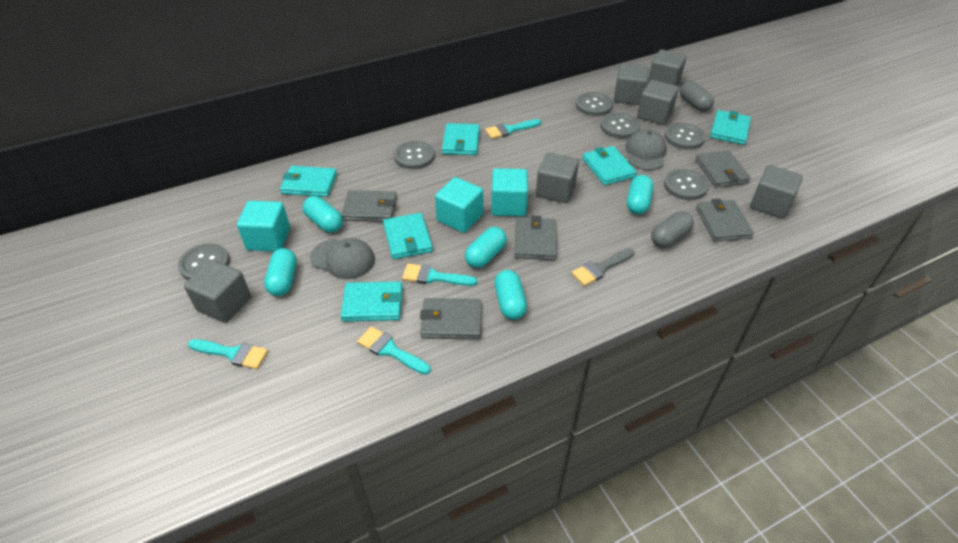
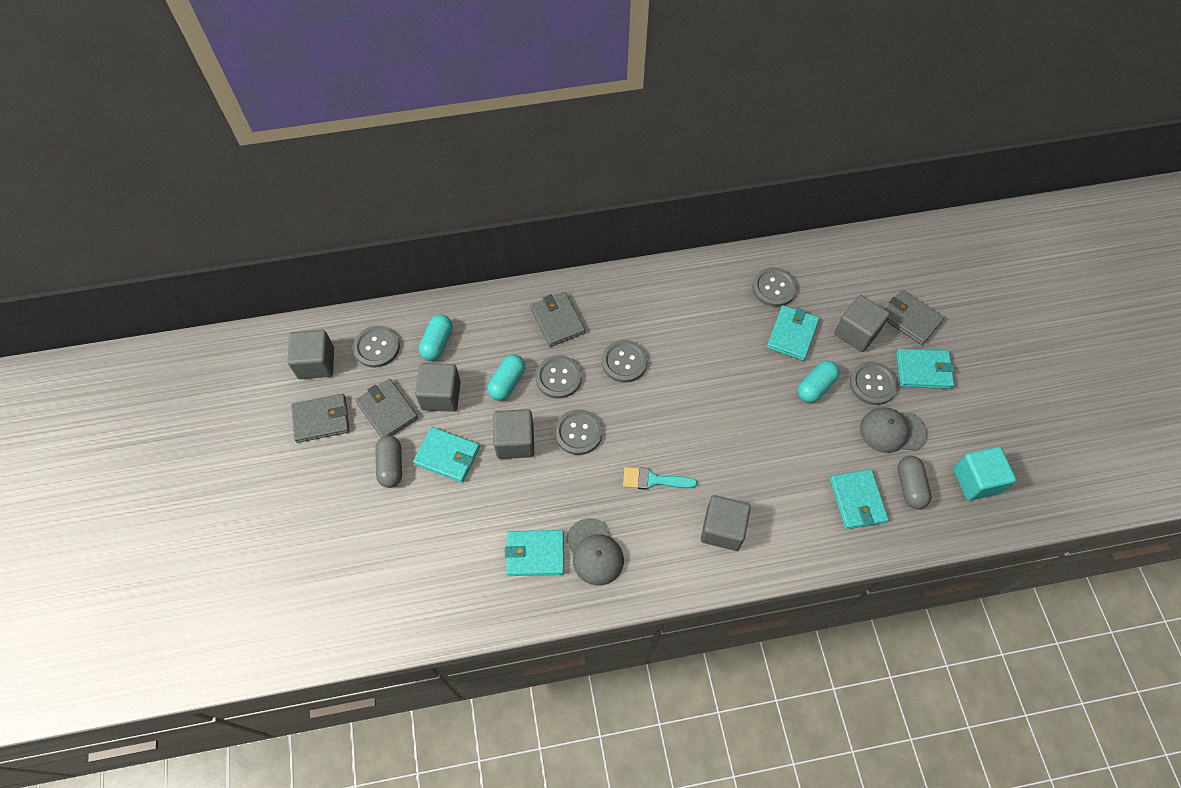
grey brush: 1 -> 0
grey cube: 6 -> 5
grey wallet: 5 -> 4
turquoise brush: 4 -> 1
turquoise capsule: 5 -> 3
turquoise cube: 3 -> 1
turquoise wallet: 6 -> 5

